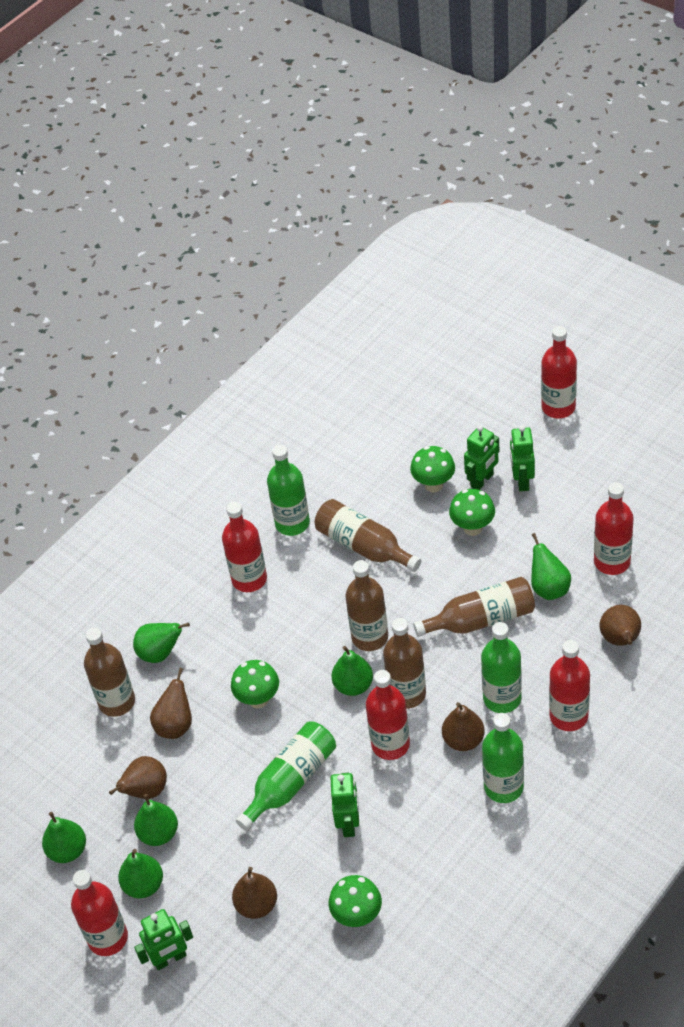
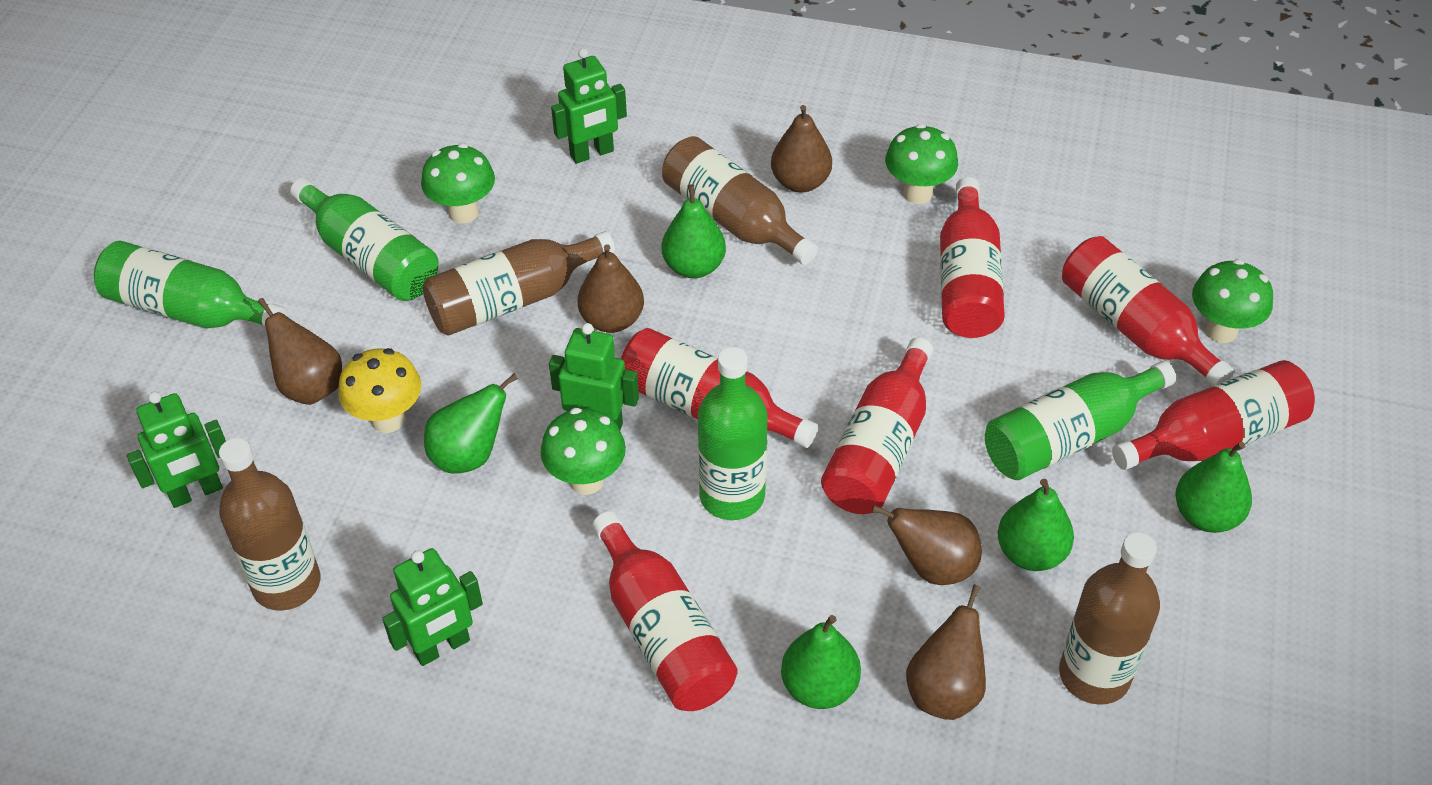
brown bottle: 5 -> 4
green pear: 6 -> 5
yellow mushroom: 0 -> 1

